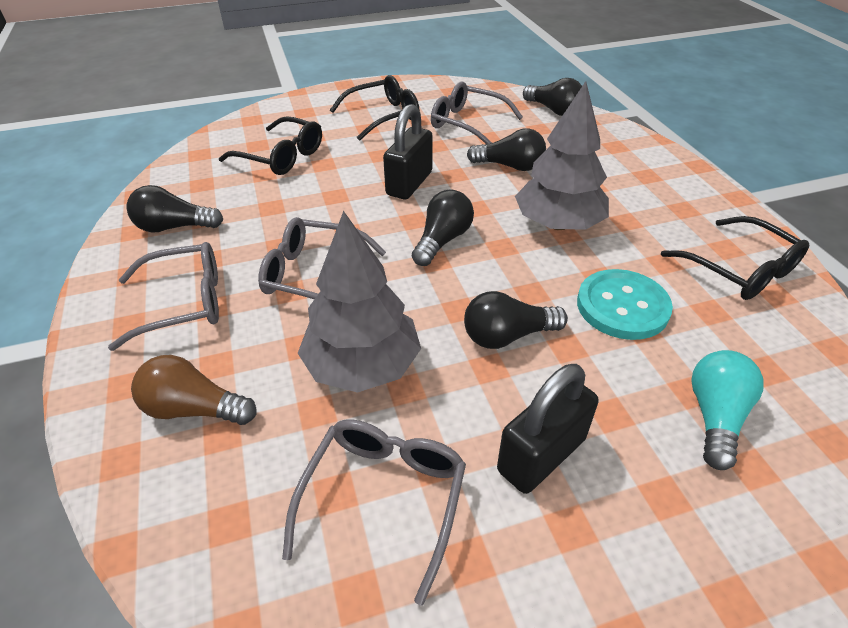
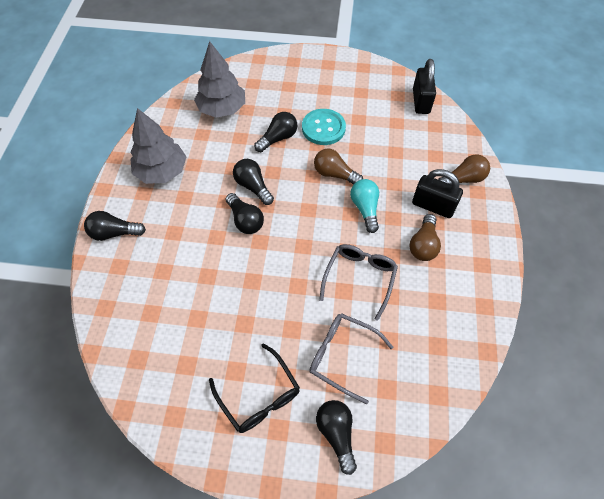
black glasses: 3 -> 1
brown light bulb: 1 -> 3
grey glasses: 4 -> 2

